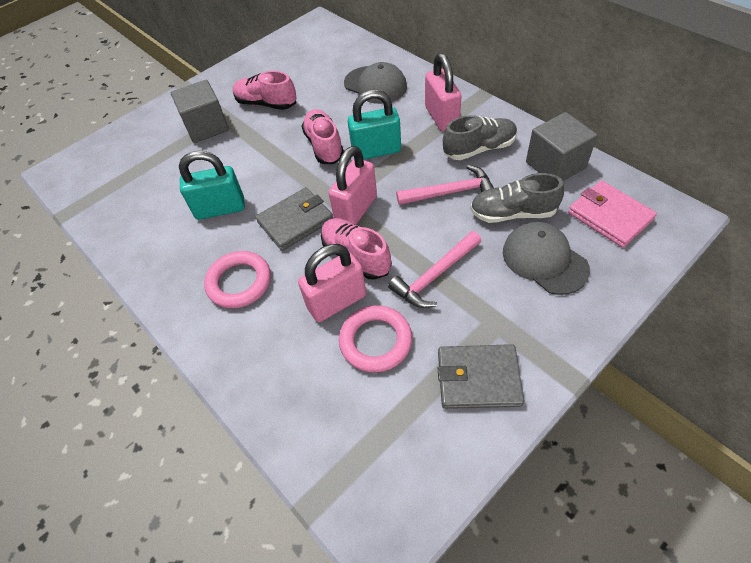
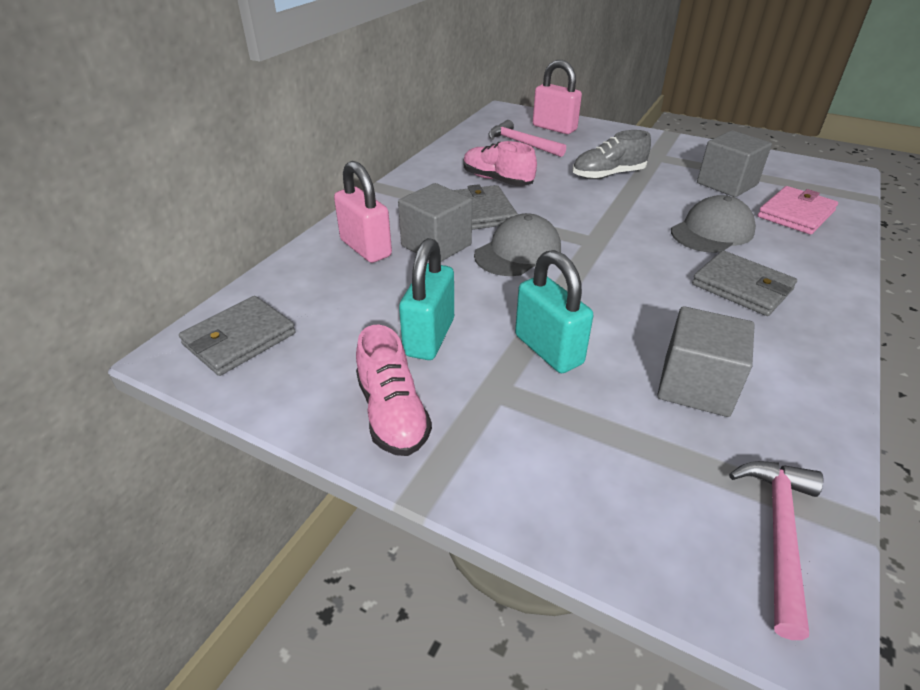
grey cube: 2 -> 3
grey shoe: 2 -> 1
grey wallet: 2 -> 3
pink padlock: 3 -> 2
pink ring: 2 -> 0
pink shoe: 3 -> 2

